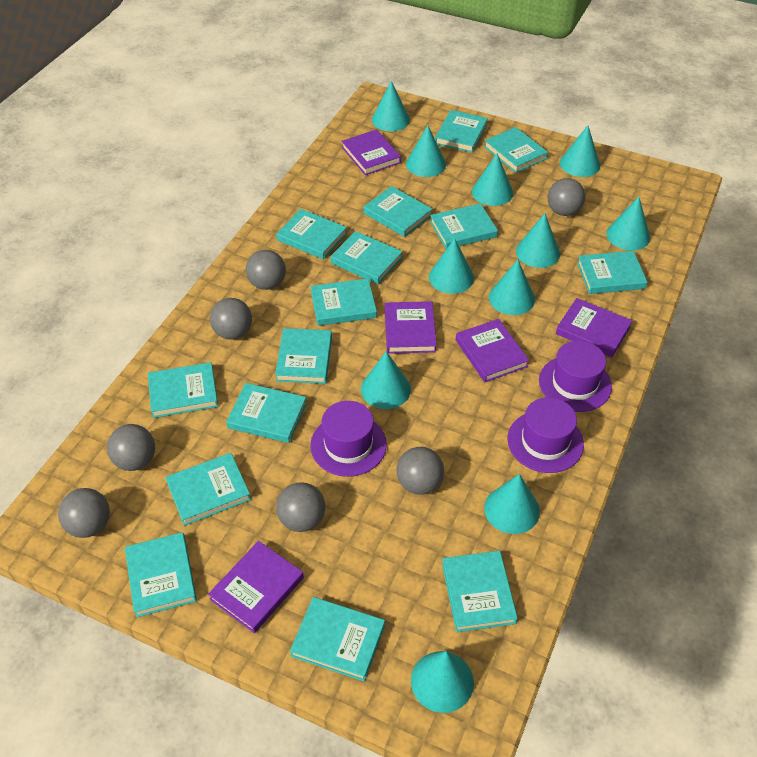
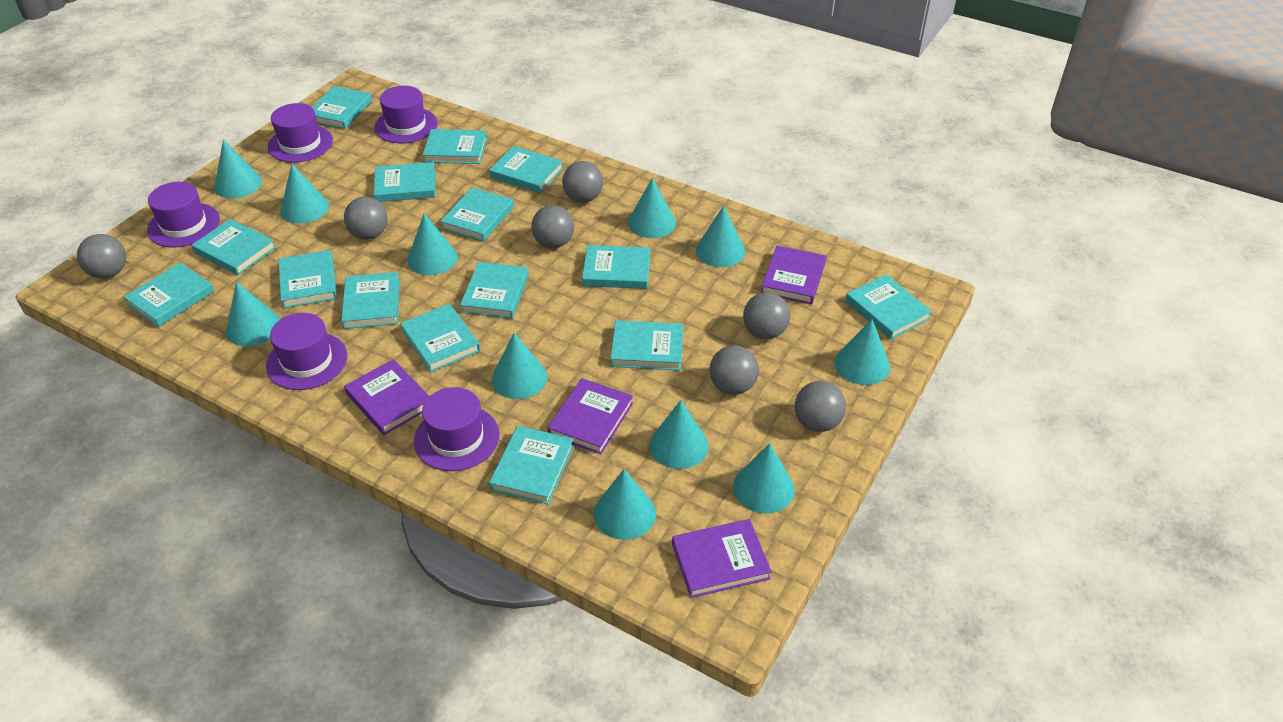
purple book: 5 -> 4
purple hat: 3 -> 5

